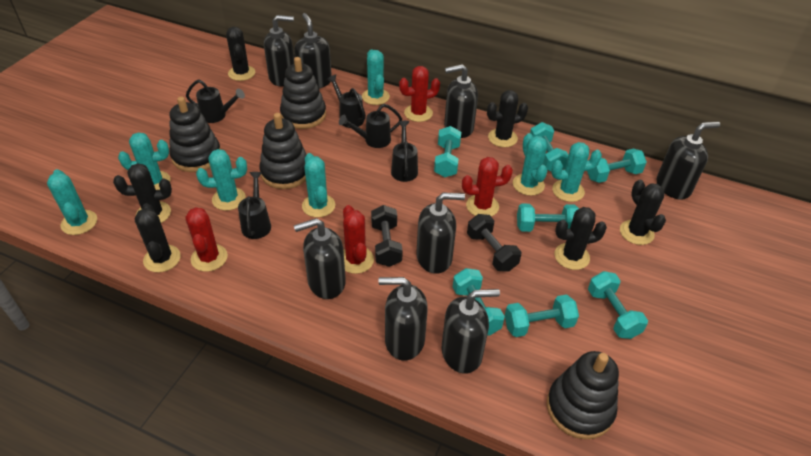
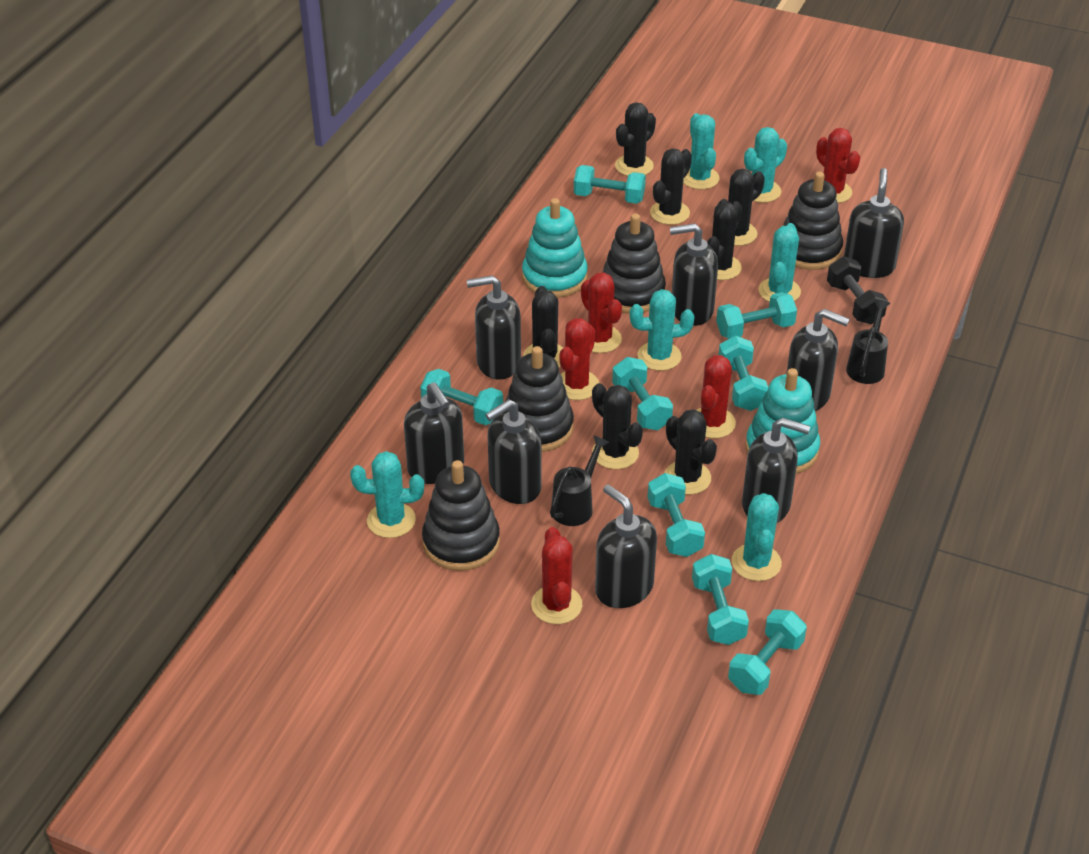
black cactus: 6 -> 7
black dumbbell: 2 -> 1
black watering can: 5 -> 2
red cactus: 4 -> 5
turquoise cactus: 7 -> 6
turquoise dumbbell: 7 -> 8
turquoise stacking toy: 0 -> 2

